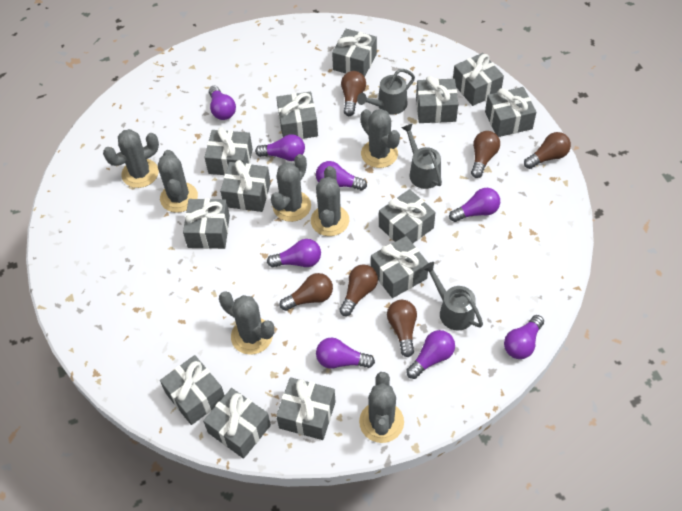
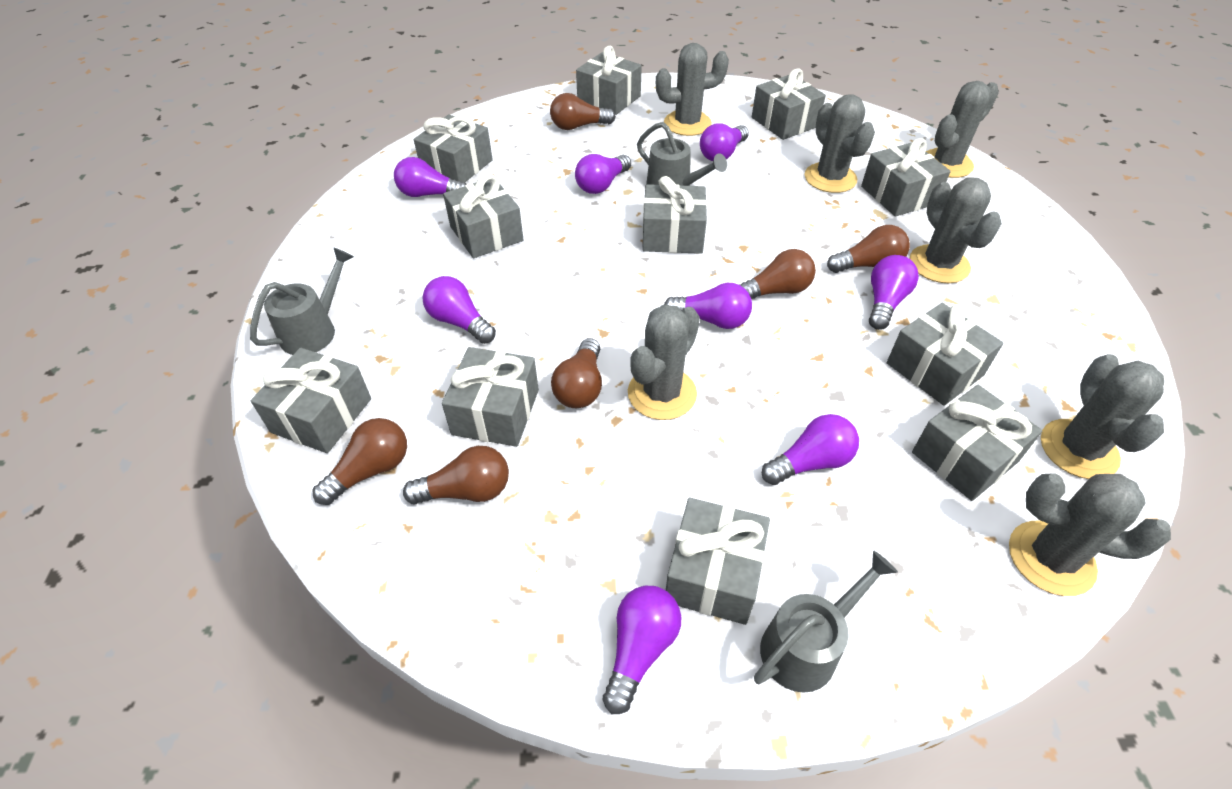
grey gift: 13 -> 11

